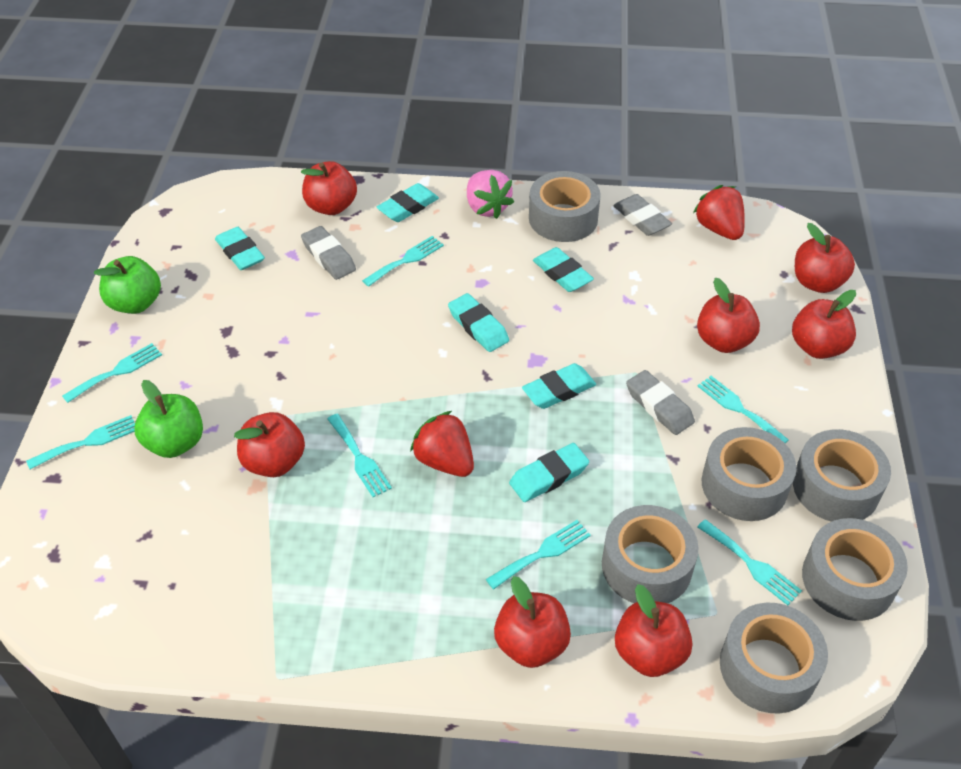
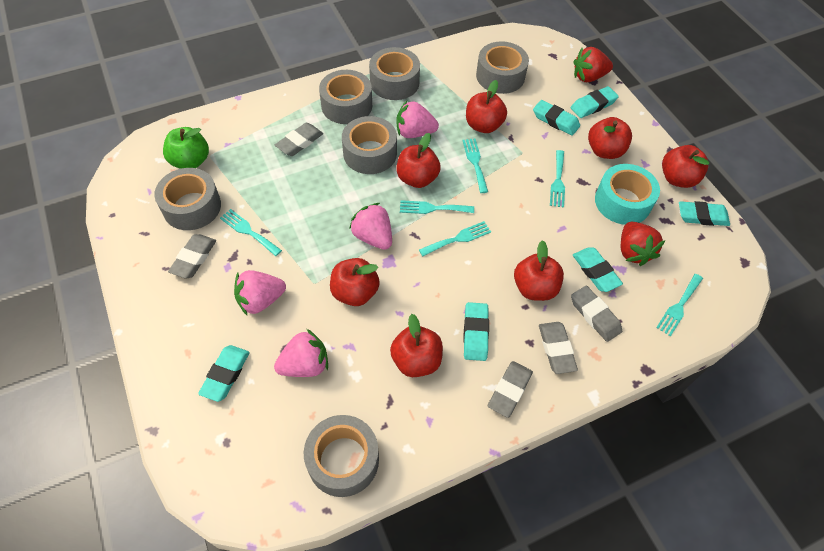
green apple: 2 -> 1
grey eraser: 3 -> 5
pink strawberry: 1 -> 4
turquoise fork: 7 -> 6
turquoise tape: 0 -> 1

